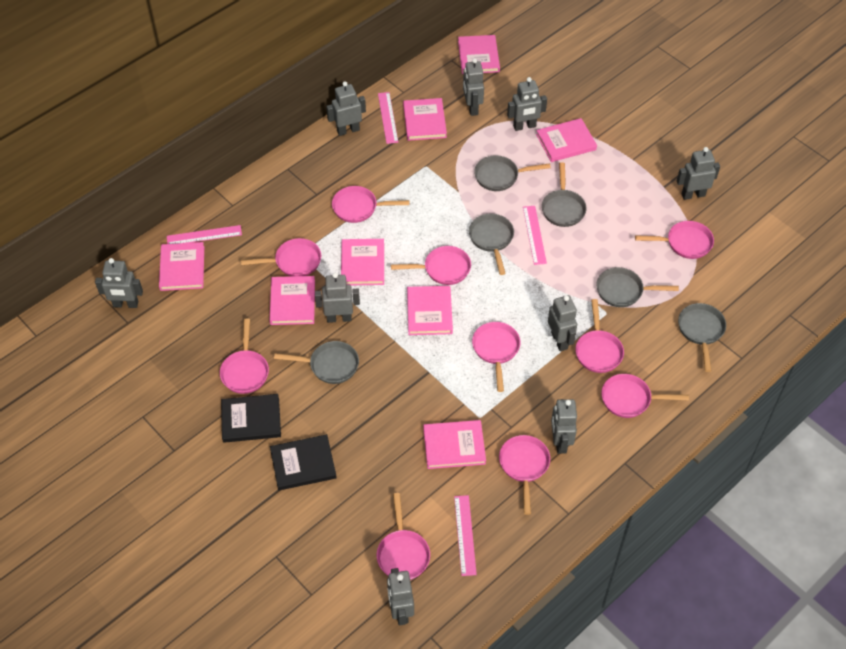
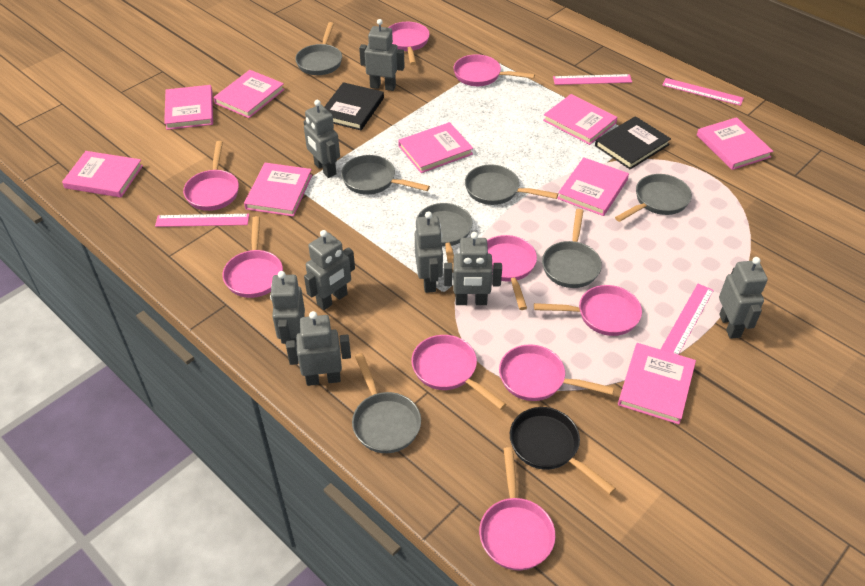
black pan: 0 -> 1
grey pan: 6 -> 7
grey robot: 9 -> 8
pink book: 8 -> 9
pink pan: 10 -> 9

